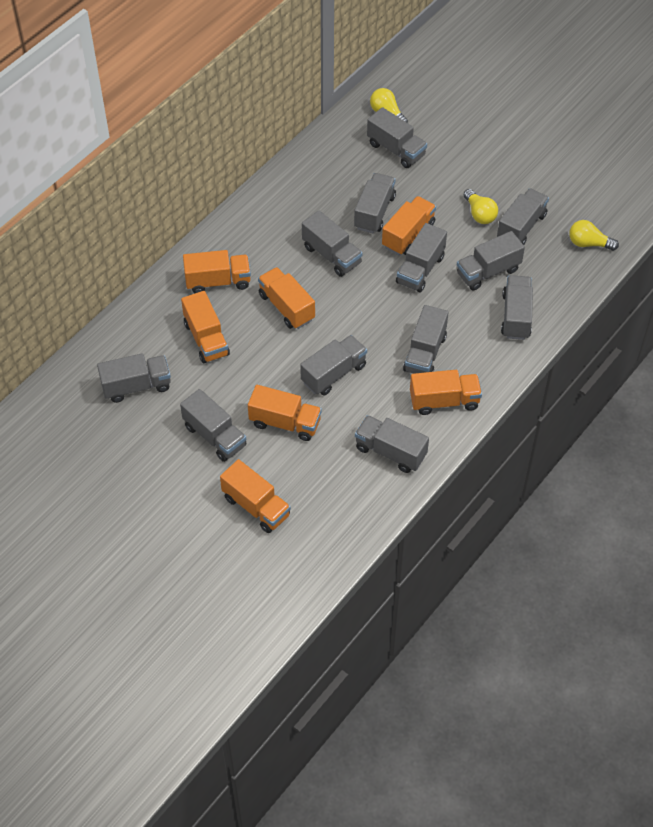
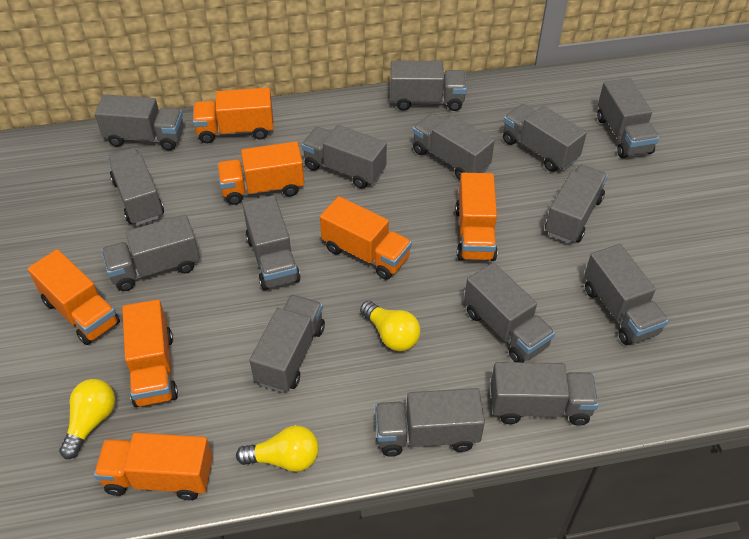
grey truck: 12 -> 15

